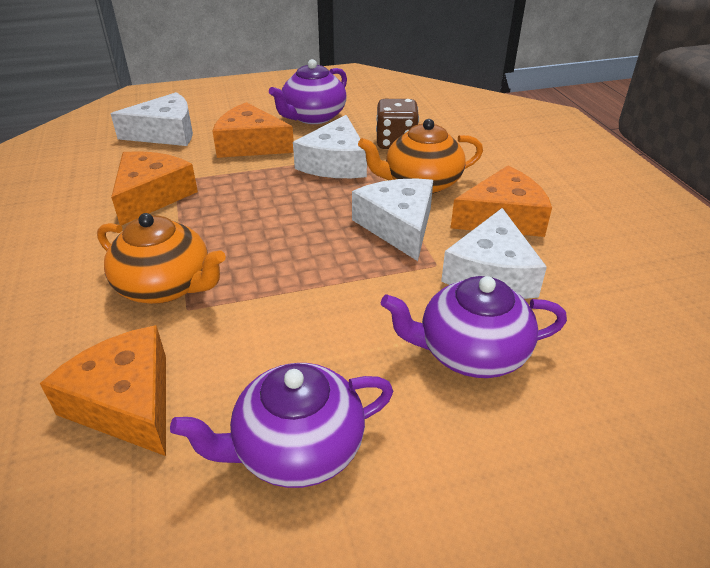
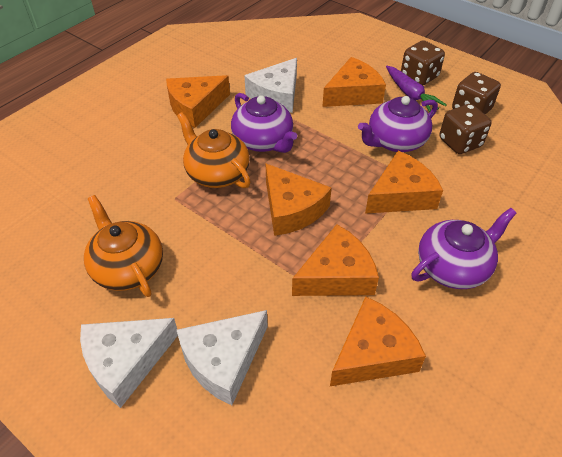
brown dice: 1 -> 3
orange cheese: 4 -> 6
purple carrot: 0 -> 1
white cheese: 4 -> 3

